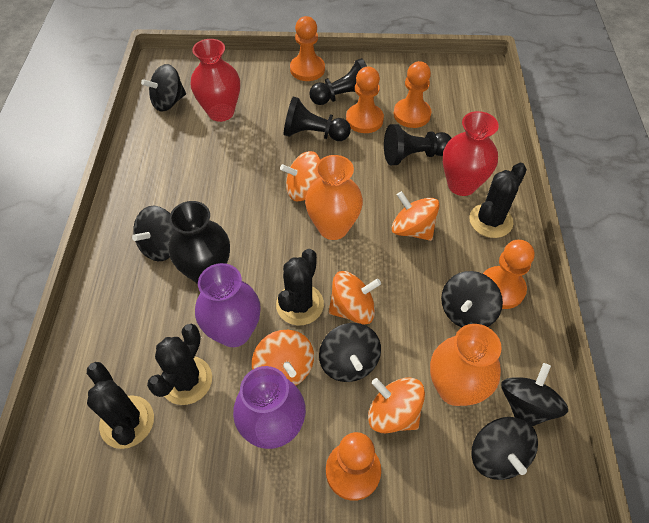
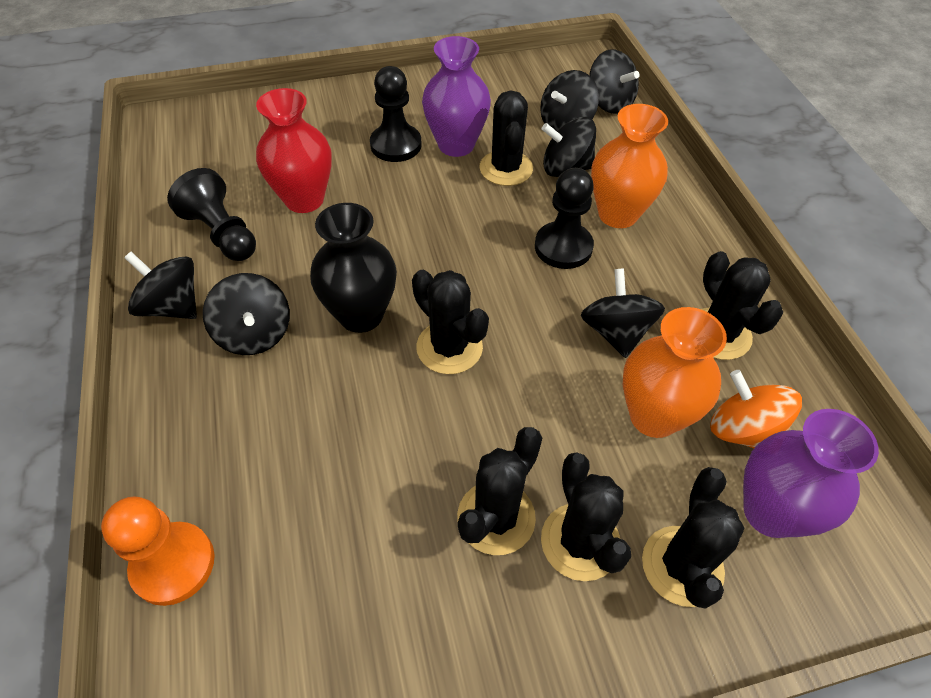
black cactus: 4 -> 6
orange pawn: 5 -> 1
orange spinning top: 5 -> 1
red vase: 2 -> 1

